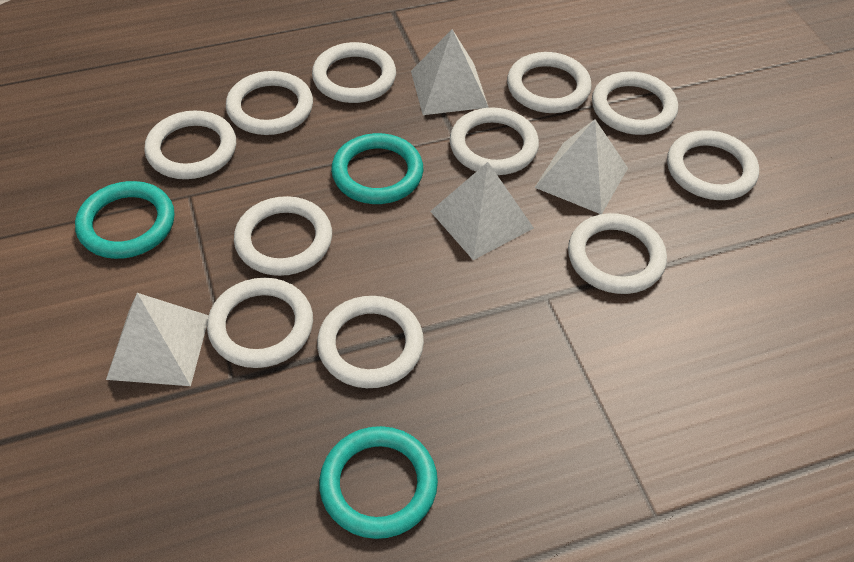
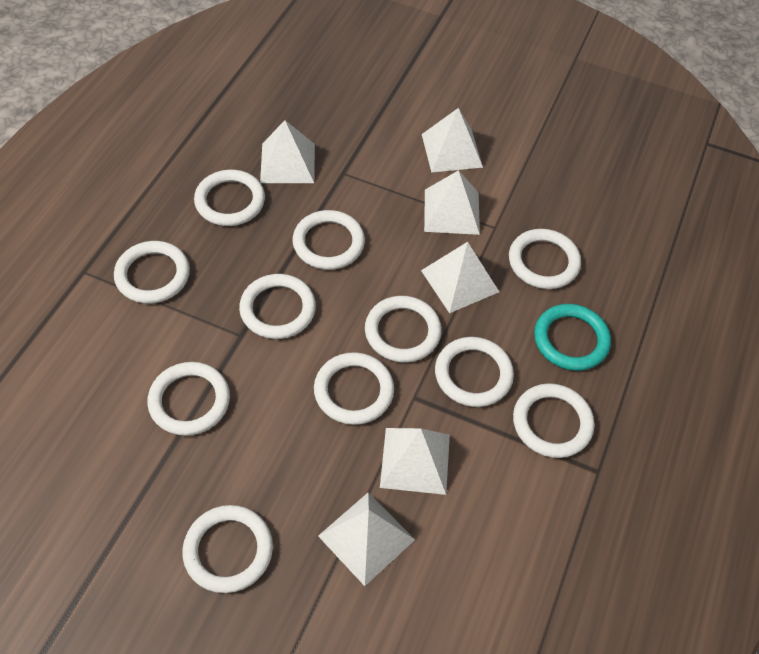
turquoise ring: 3 -> 1
white pyramid: 4 -> 6

